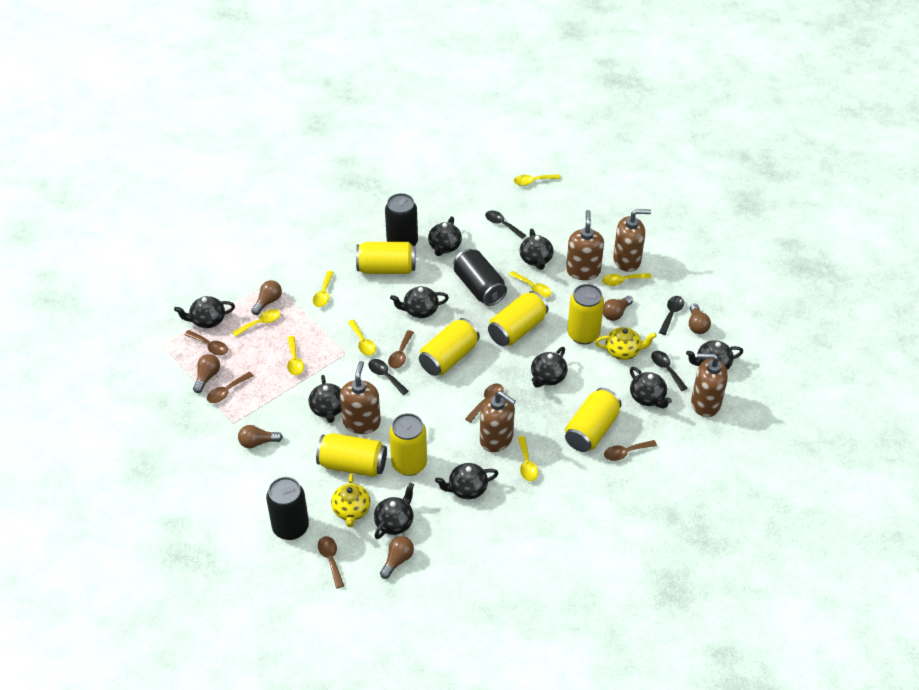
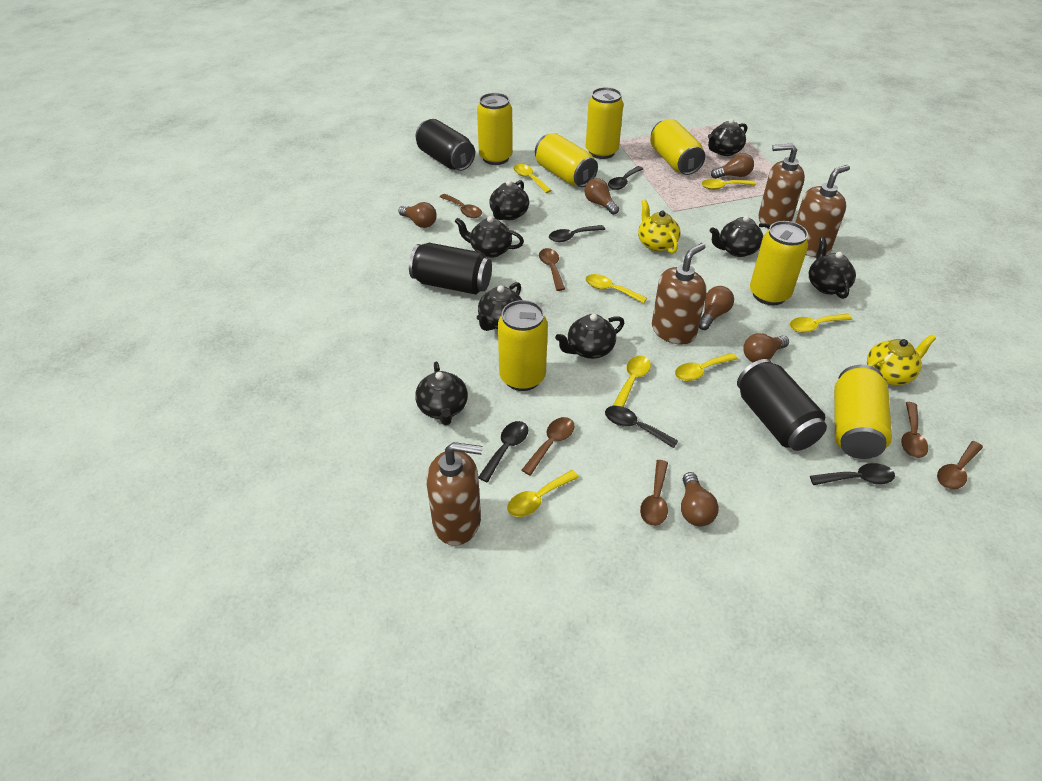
black spoon: 4 -> 5
black teapot: 10 -> 8
brown soap dispenser: 5 -> 4
yellow spoon: 8 -> 7

